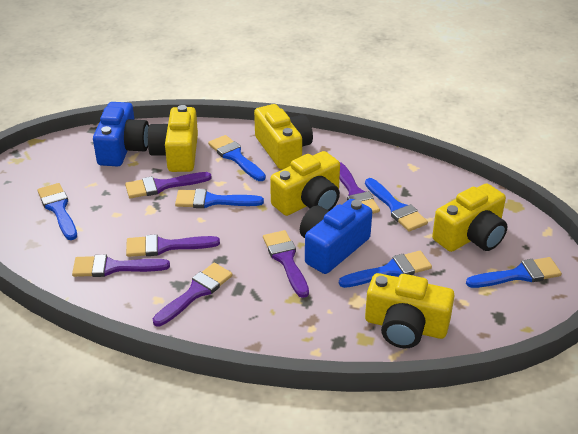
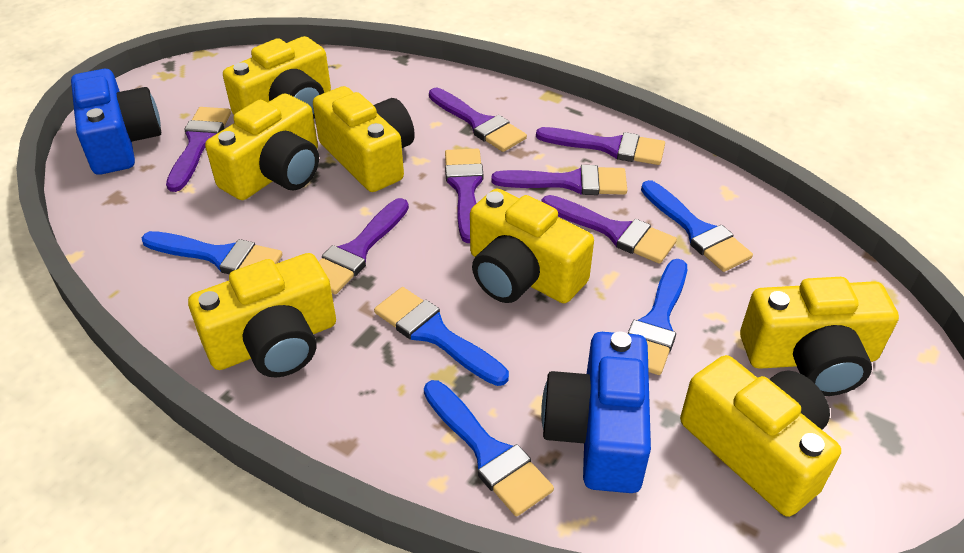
blue brush: 6 -> 5
purple brush: 6 -> 7
yellow camera: 5 -> 7

